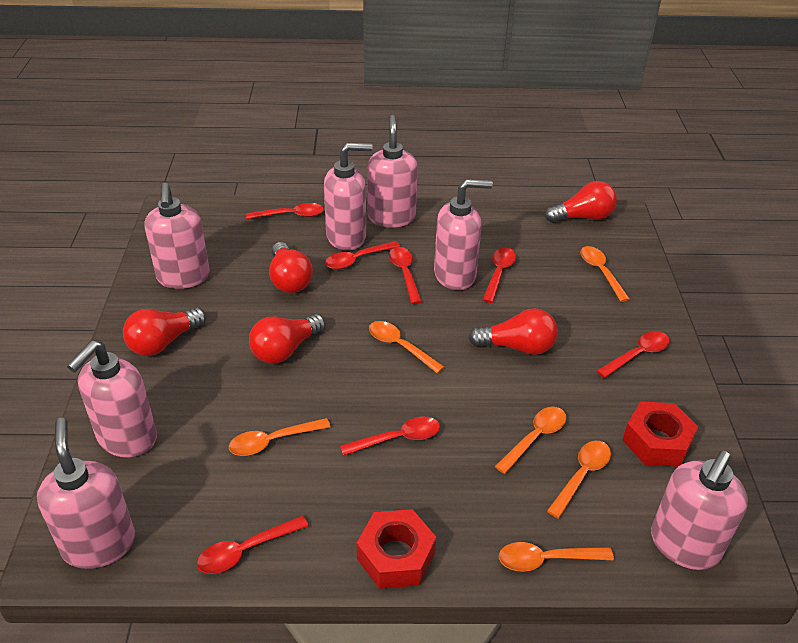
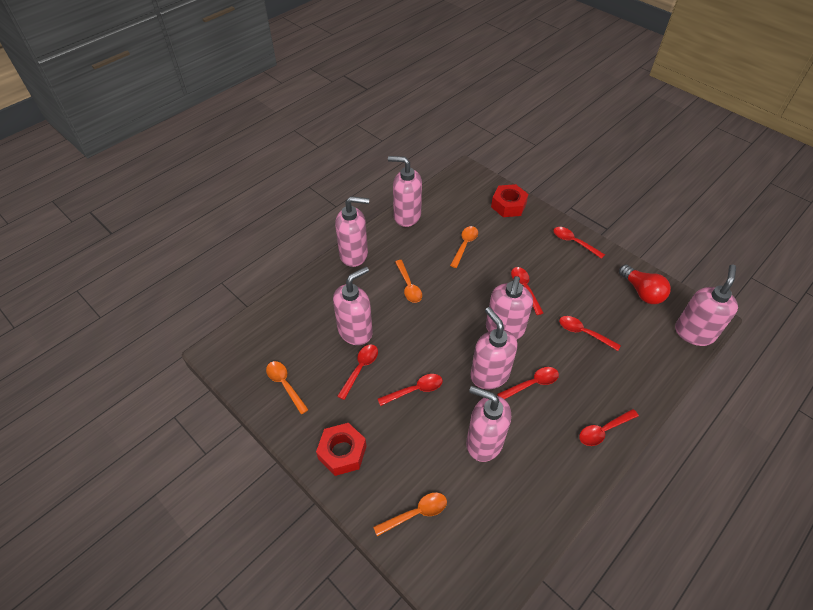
orange spoon: 6 -> 4
red light bulb: 5 -> 1

